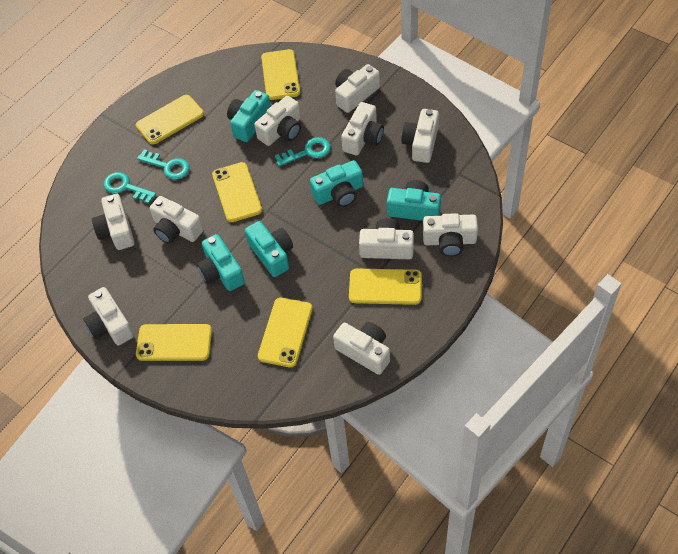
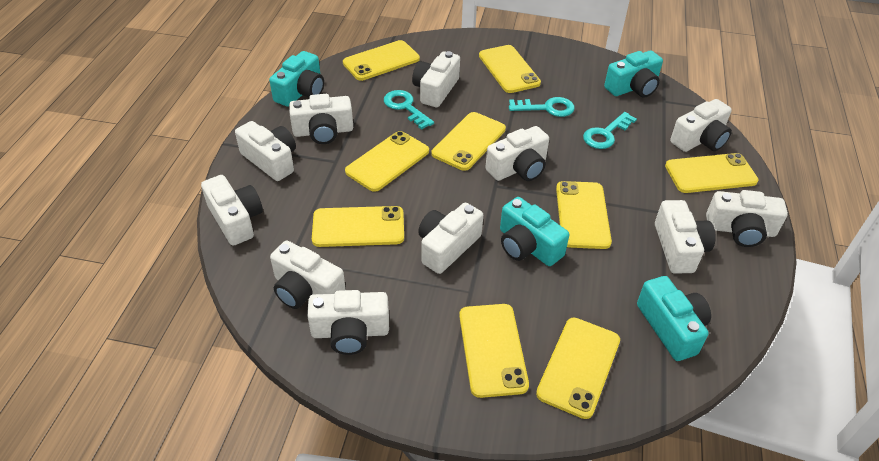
turquoise camera: 5 -> 4
white camera: 10 -> 11
yellow phone: 6 -> 9

